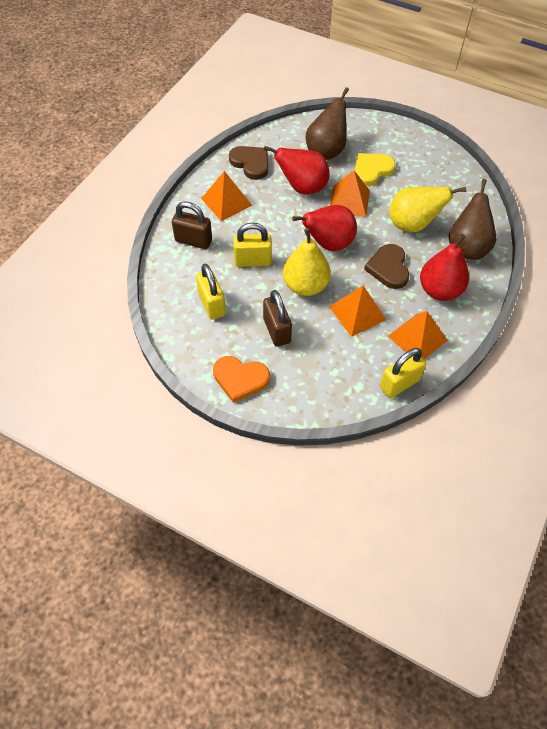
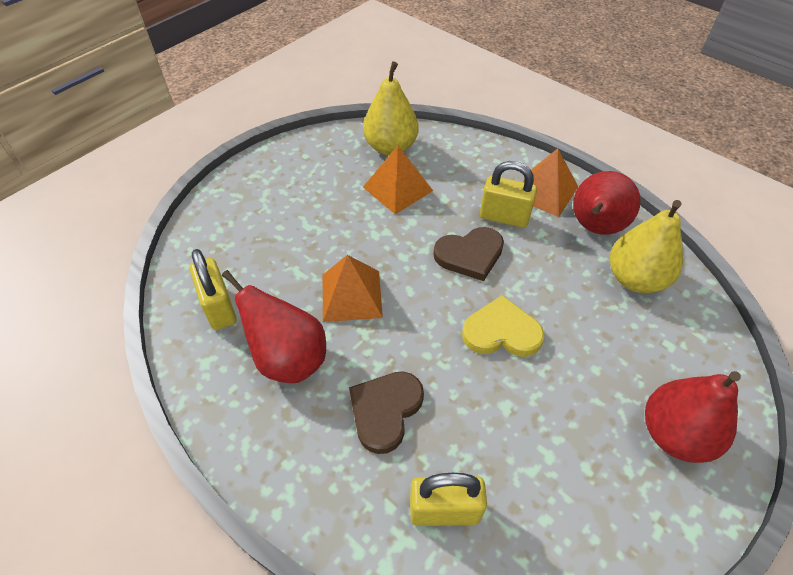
brown padlock: 2 -> 0
brown pear: 2 -> 0
orange heart: 1 -> 0
orange pyramid: 4 -> 3

